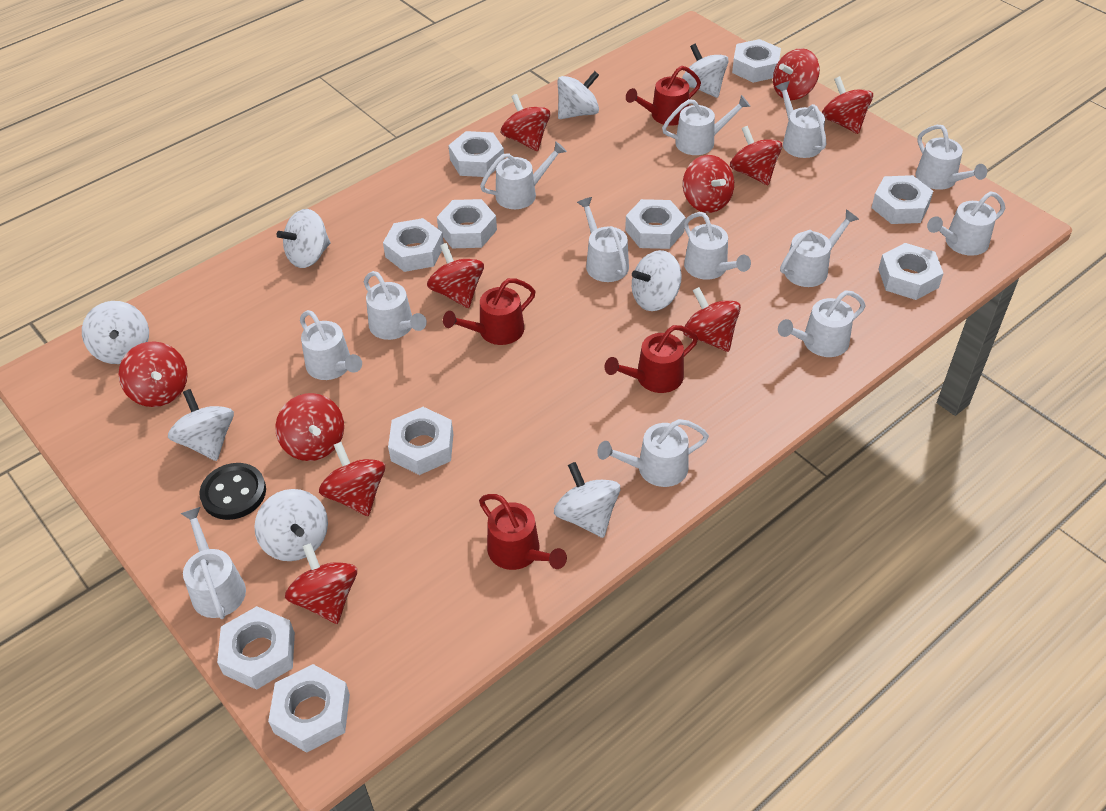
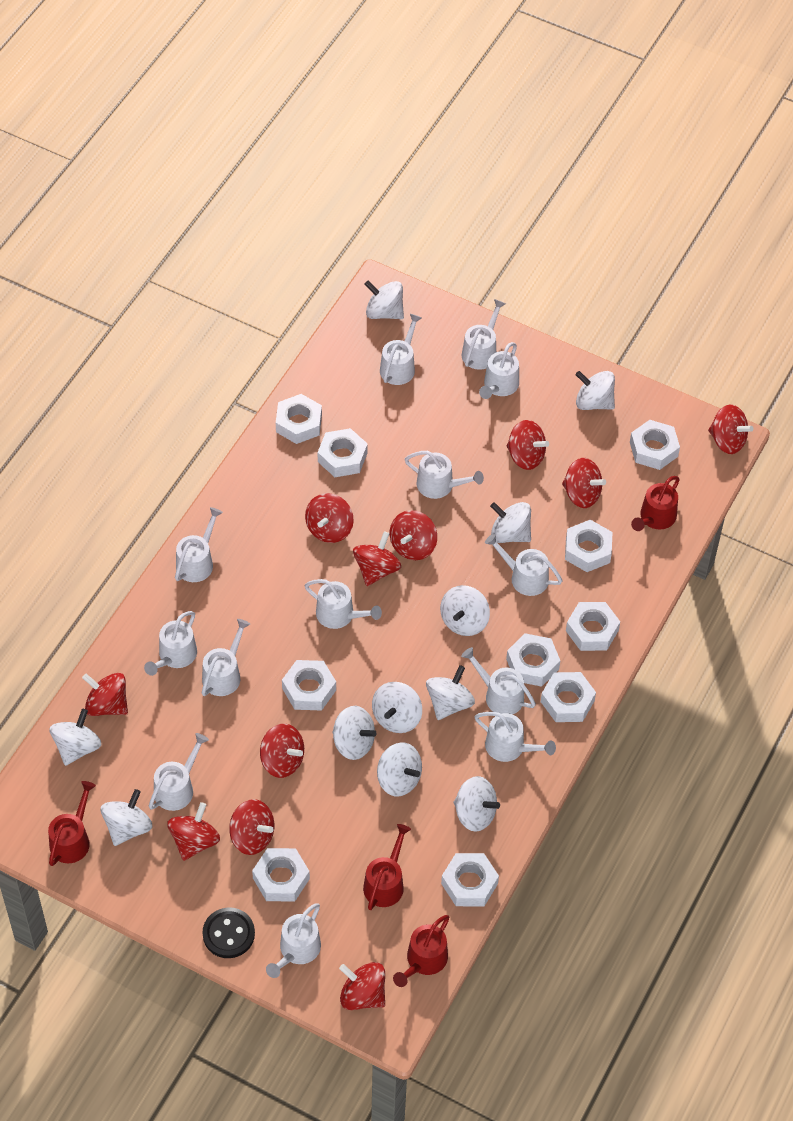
white spinning top: 8 -> 11

